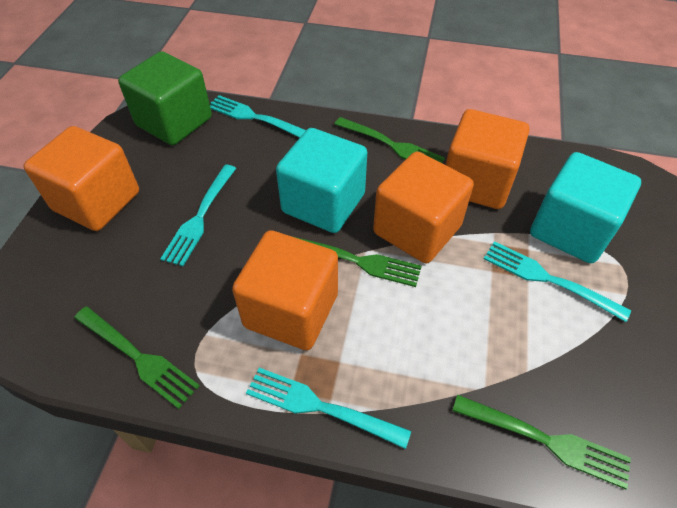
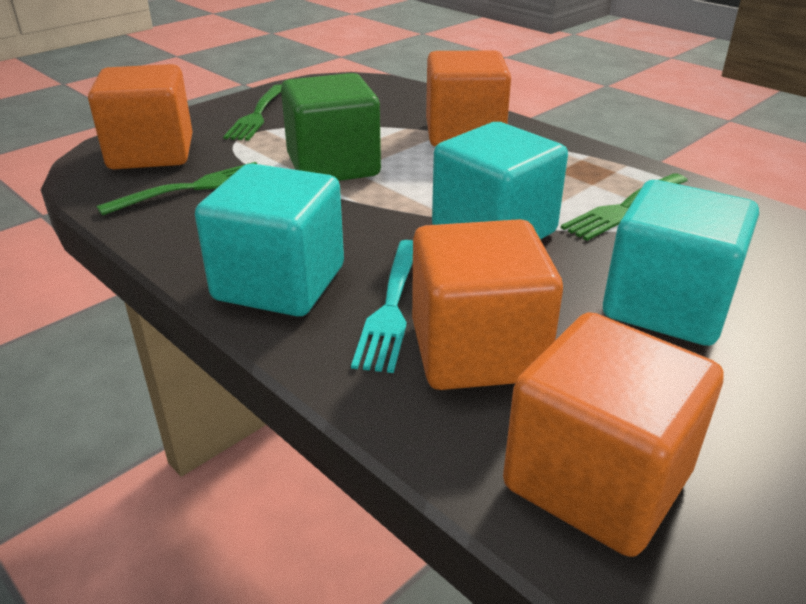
green fork: 4 -> 3
turquoise cube: 2 -> 3
turquoise fork: 4 -> 1

